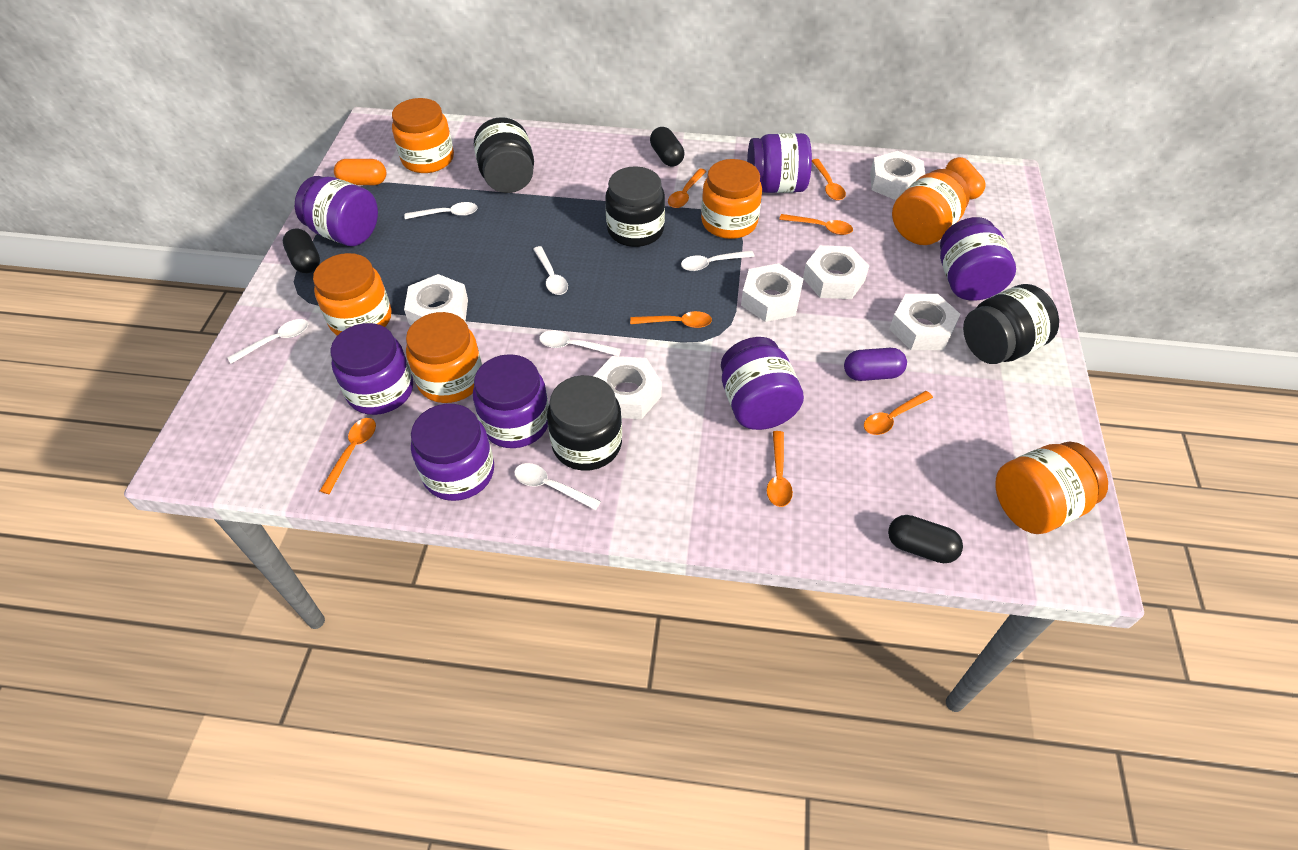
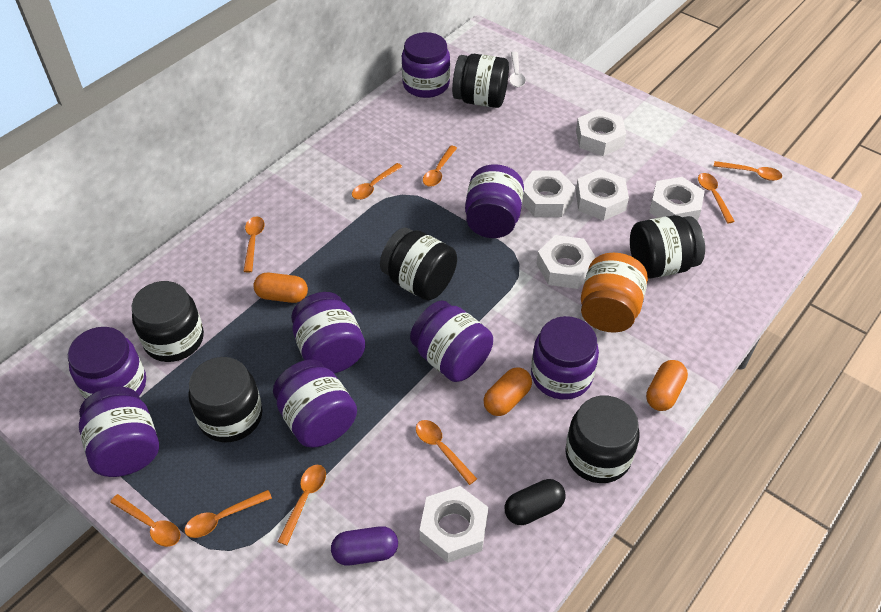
black capsule: 3 -> 1
black jar: 4 -> 6
orange capsule: 2 -> 3
orange jar: 6 -> 1
orange spoon: 7 -> 9
purple jar: 7 -> 8
white spoon: 6 -> 1

